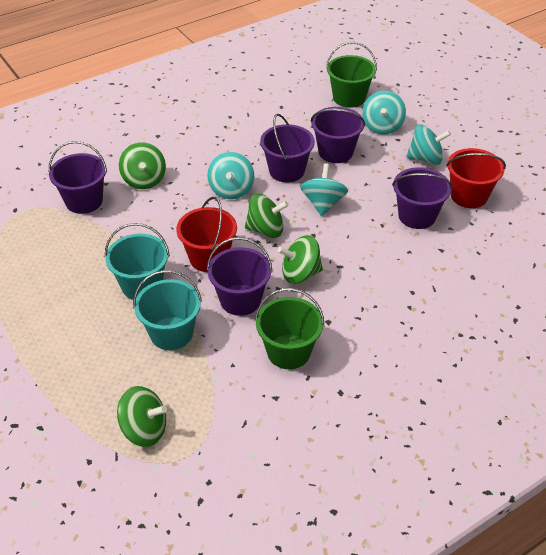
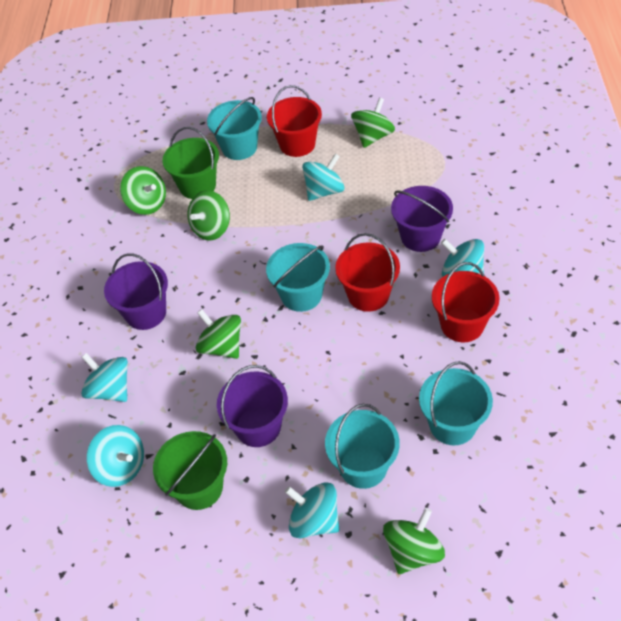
green spinning top: 4 -> 5
purple bucket: 5 -> 3
red bucket: 2 -> 3
turquoise bucket: 2 -> 4
turquoise spinning top: 4 -> 5

